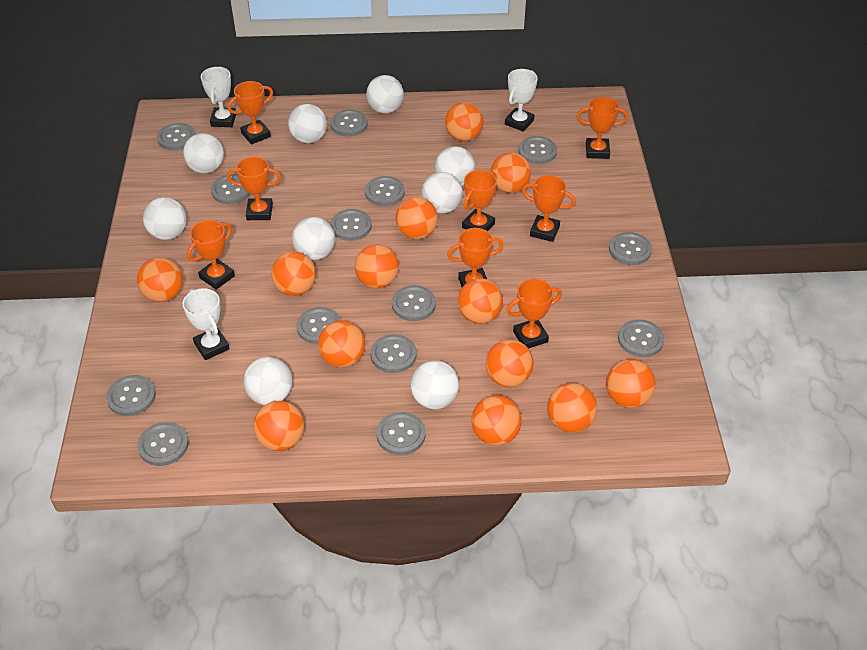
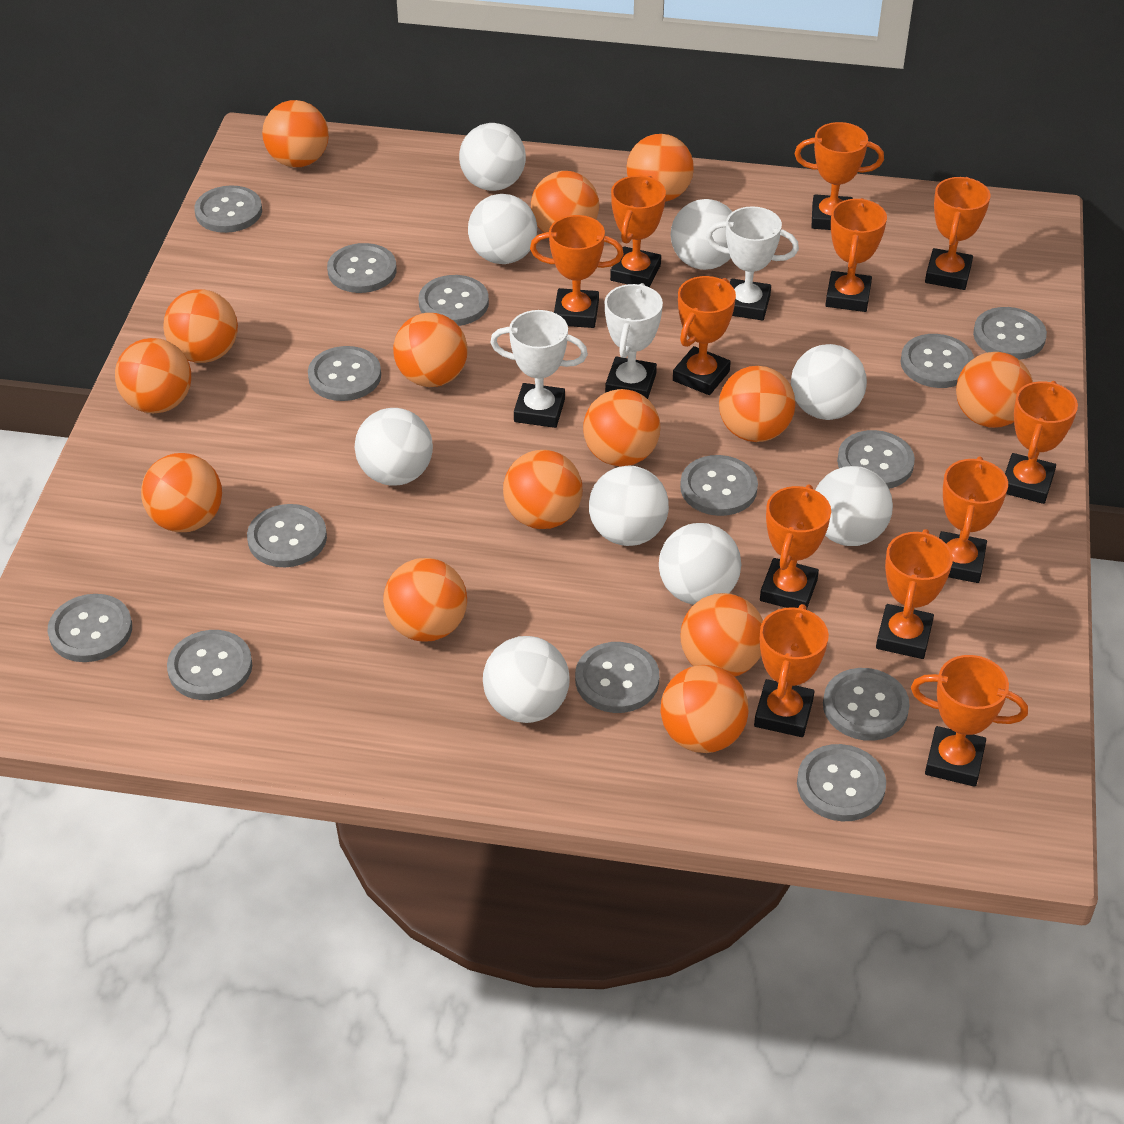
orange ball: 13 -> 14
orange trophy: 8 -> 12

